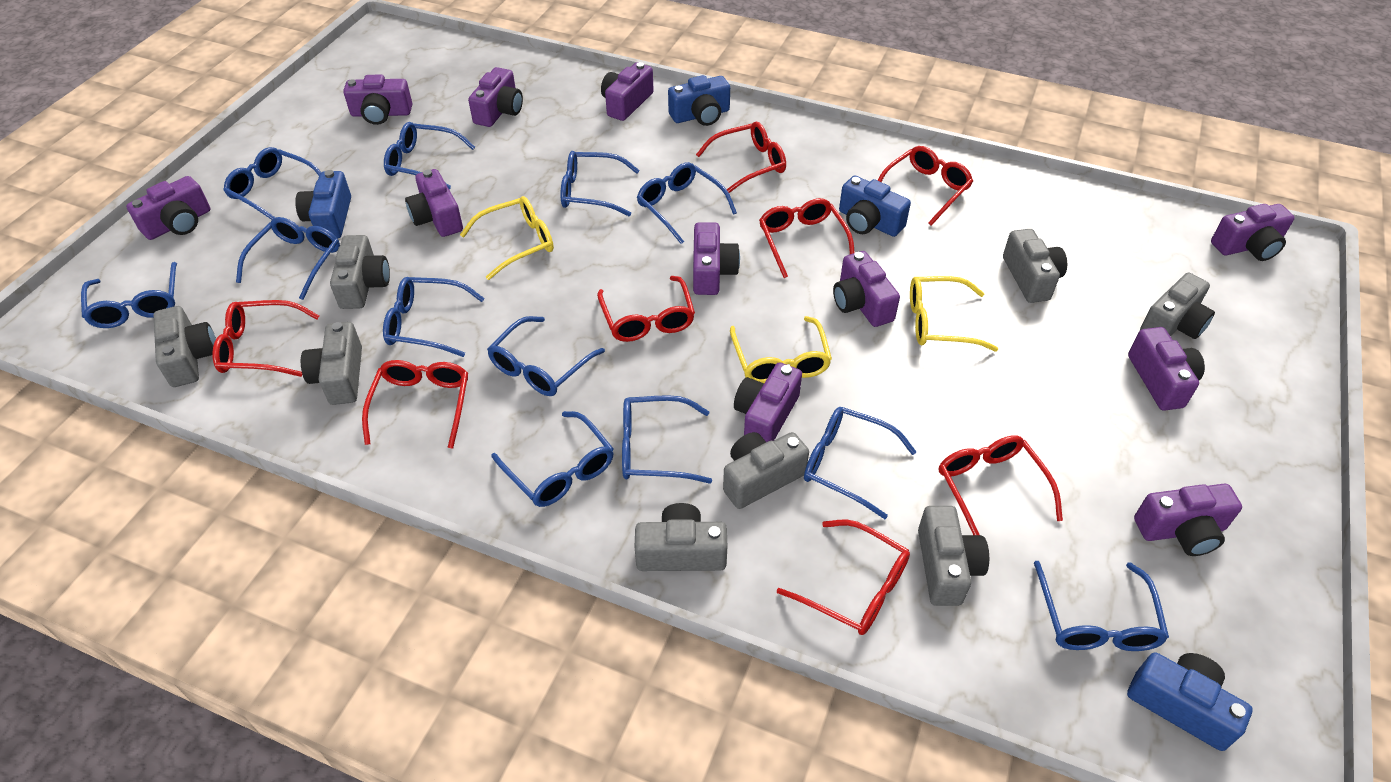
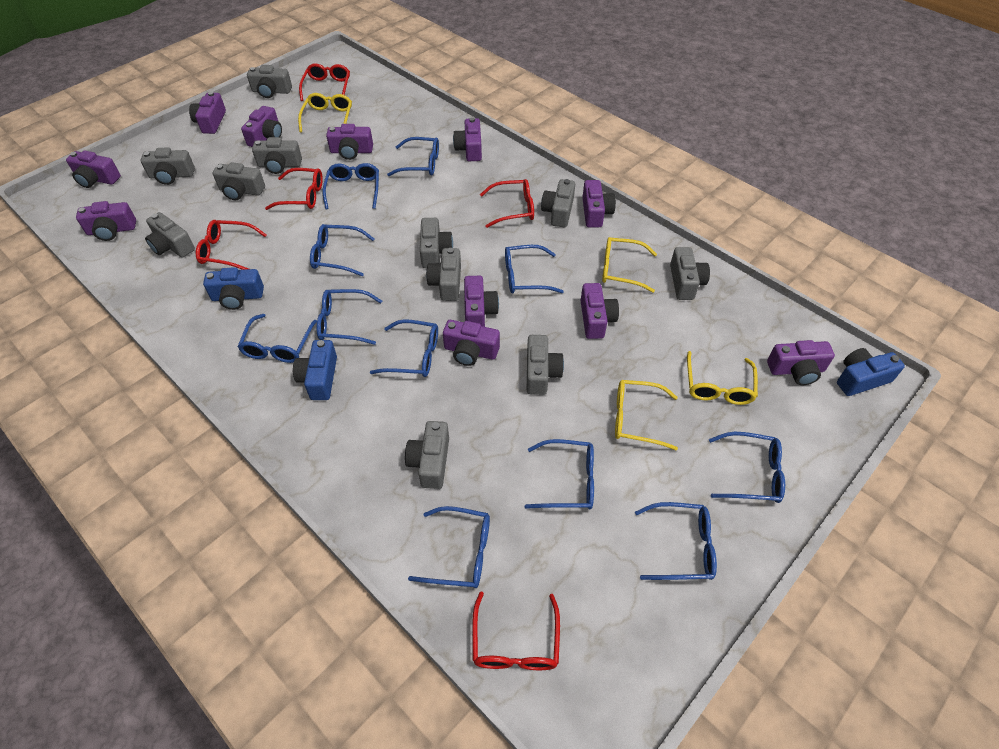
blue camera: 4 -> 3
blue glasses: 12 -> 11
grey camera: 8 -> 11
red glasses: 8 -> 5
yellow glasses: 3 -> 4

